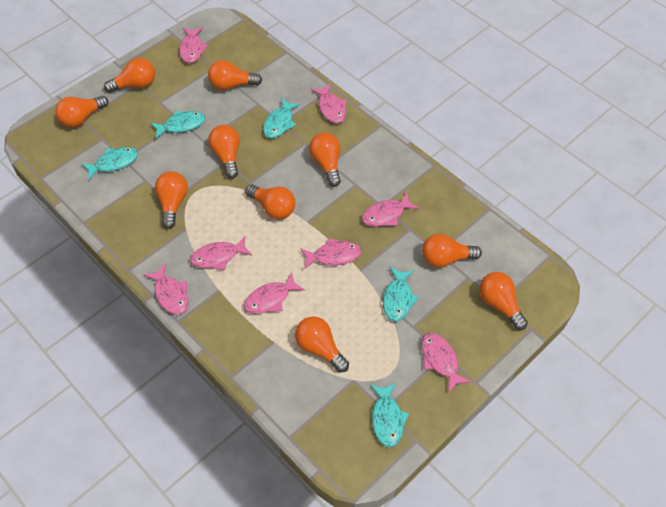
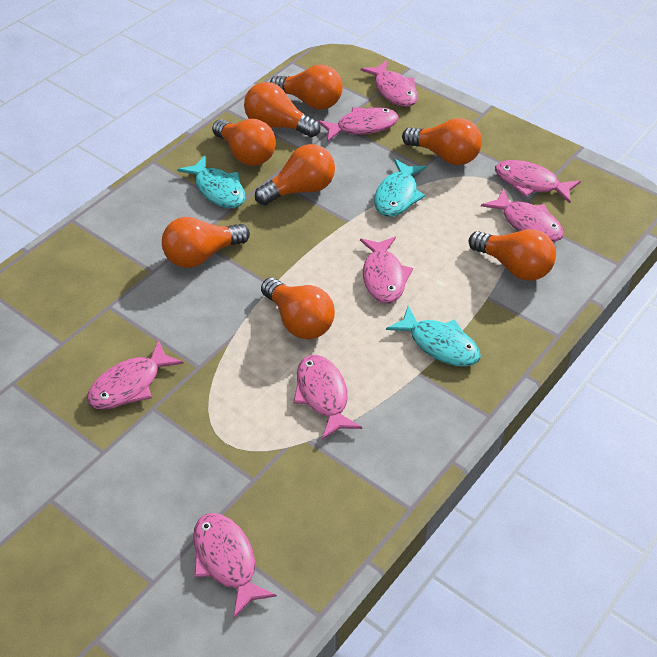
orange light bulb: 10 -> 8
turquoise fish: 5 -> 3

